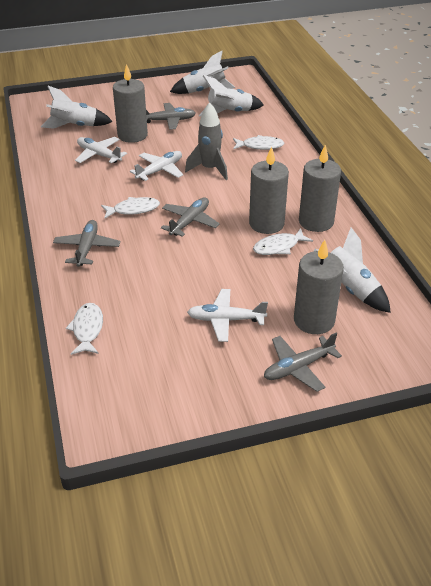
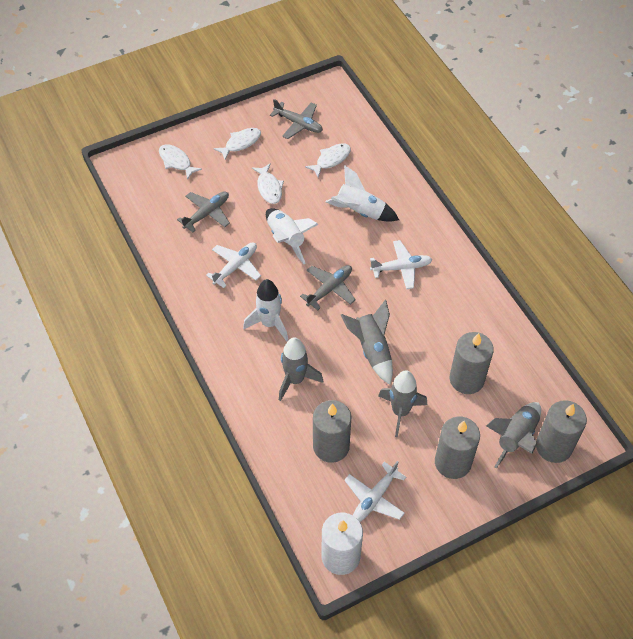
grey plane: 4 -> 3
grey rocket: 1 -> 4
white candle: 0 -> 1
white rocket: 4 -> 3

